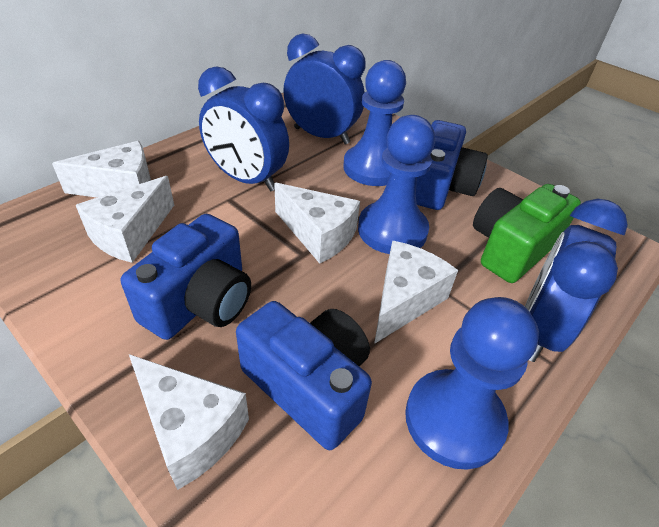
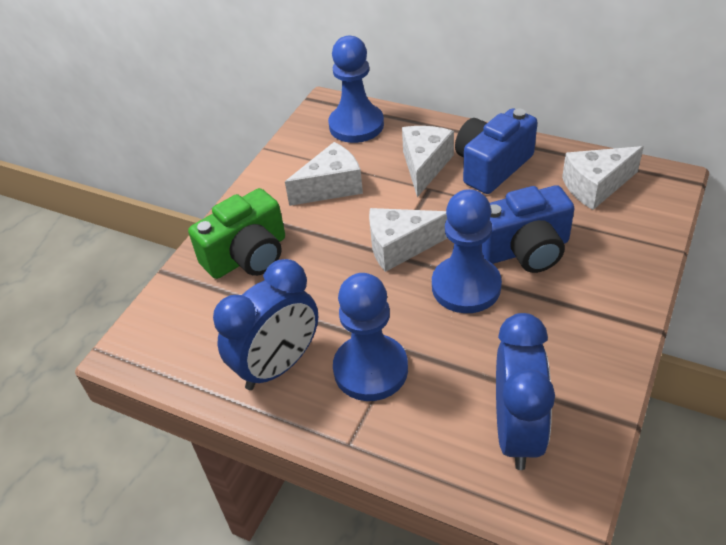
blue camera: 3 -> 2
blue clock: 3 -> 2
white cheese: 5 -> 4

